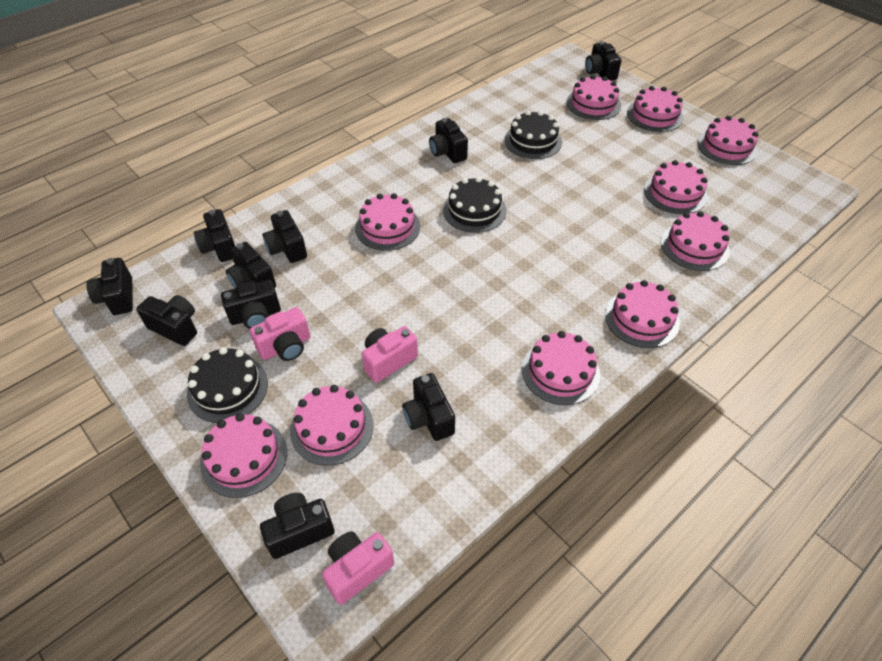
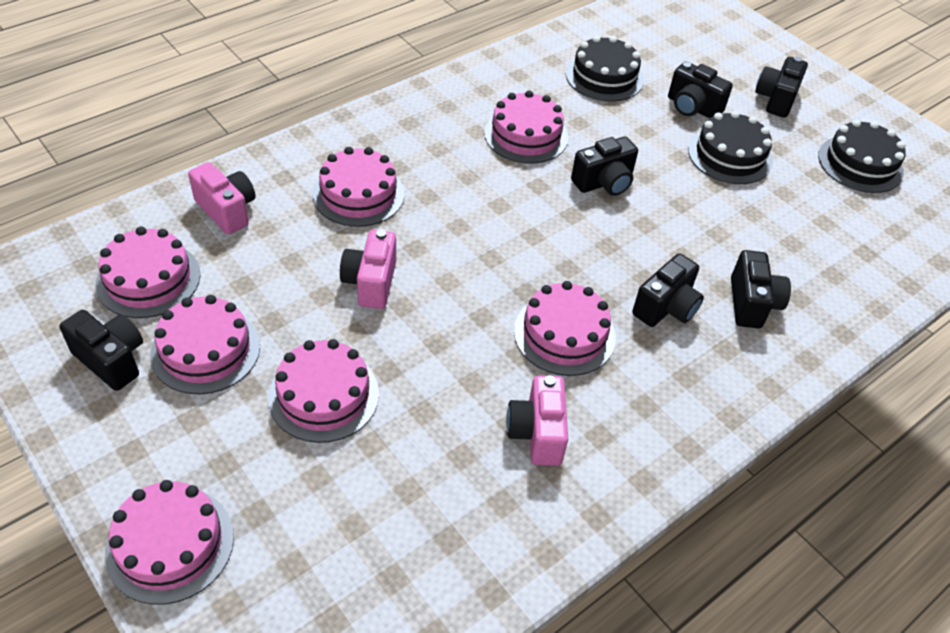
black camera: 10 -> 6
pink cake: 10 -> 7

